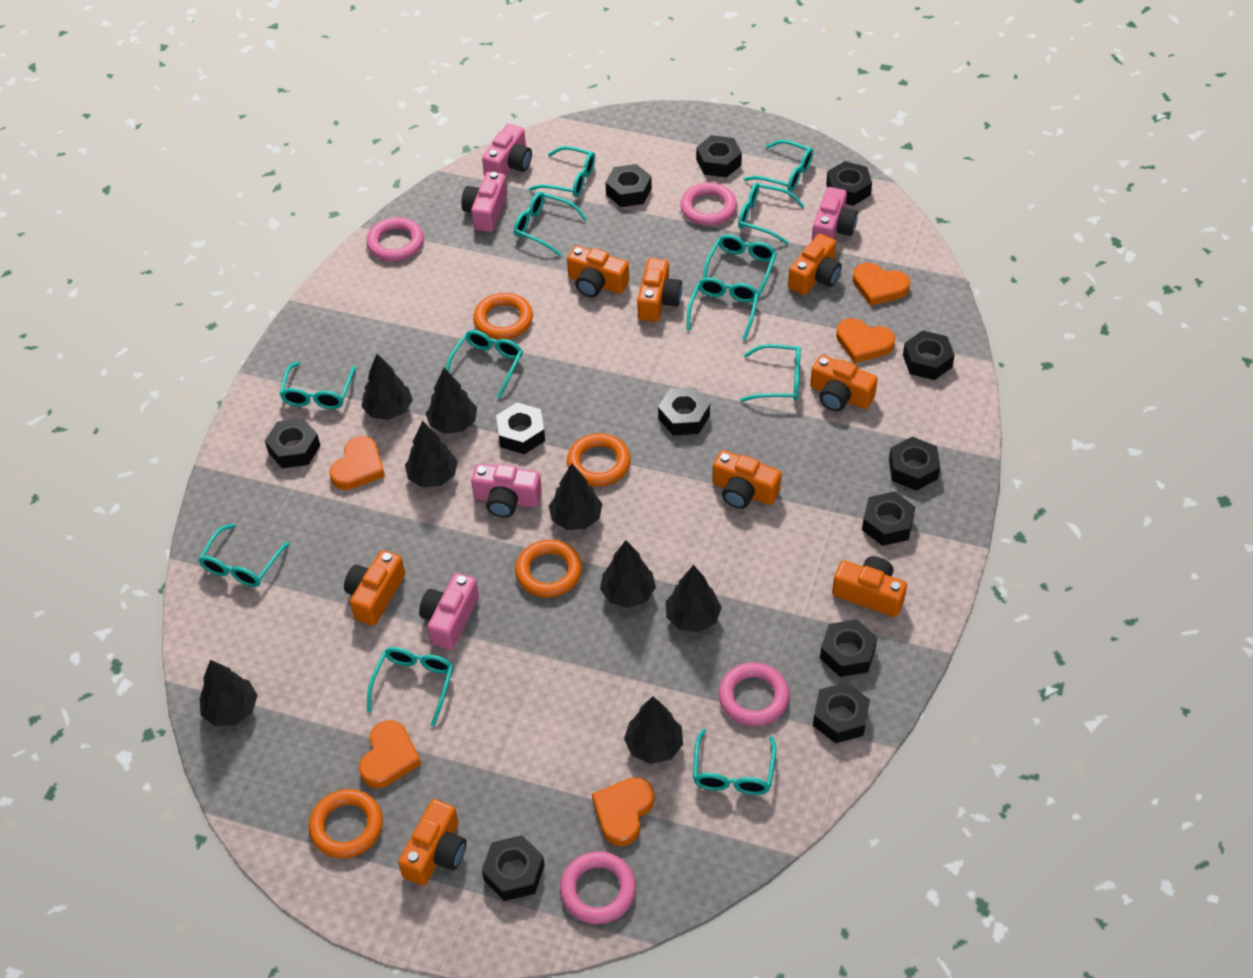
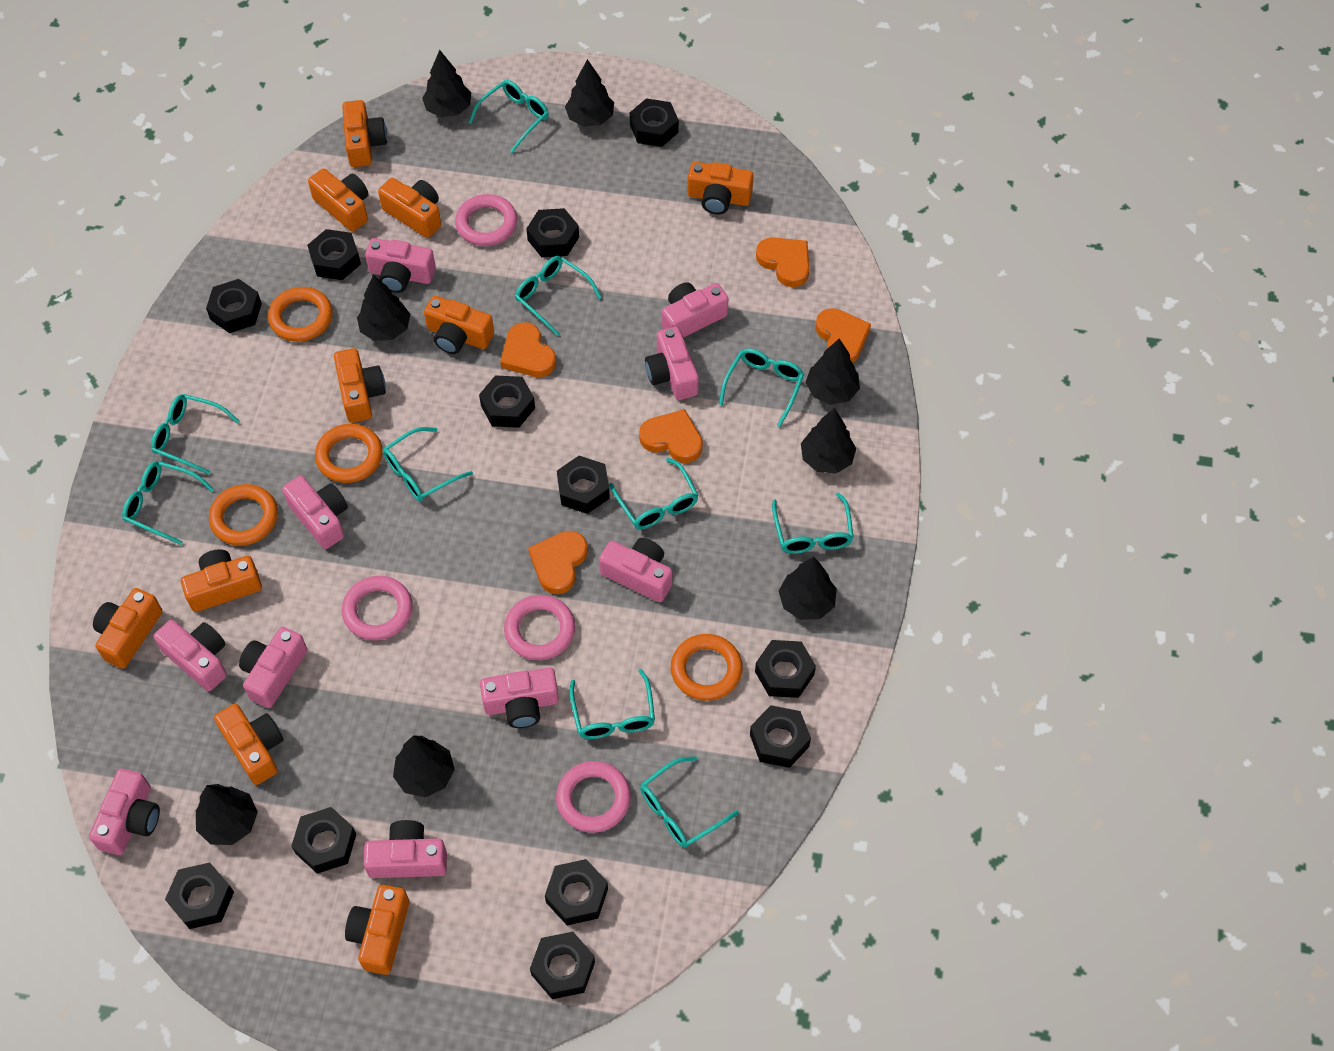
orange camera: 8 -> 10
pink camera: 5 -> 10
turquoise glasses: 12 -> 10

